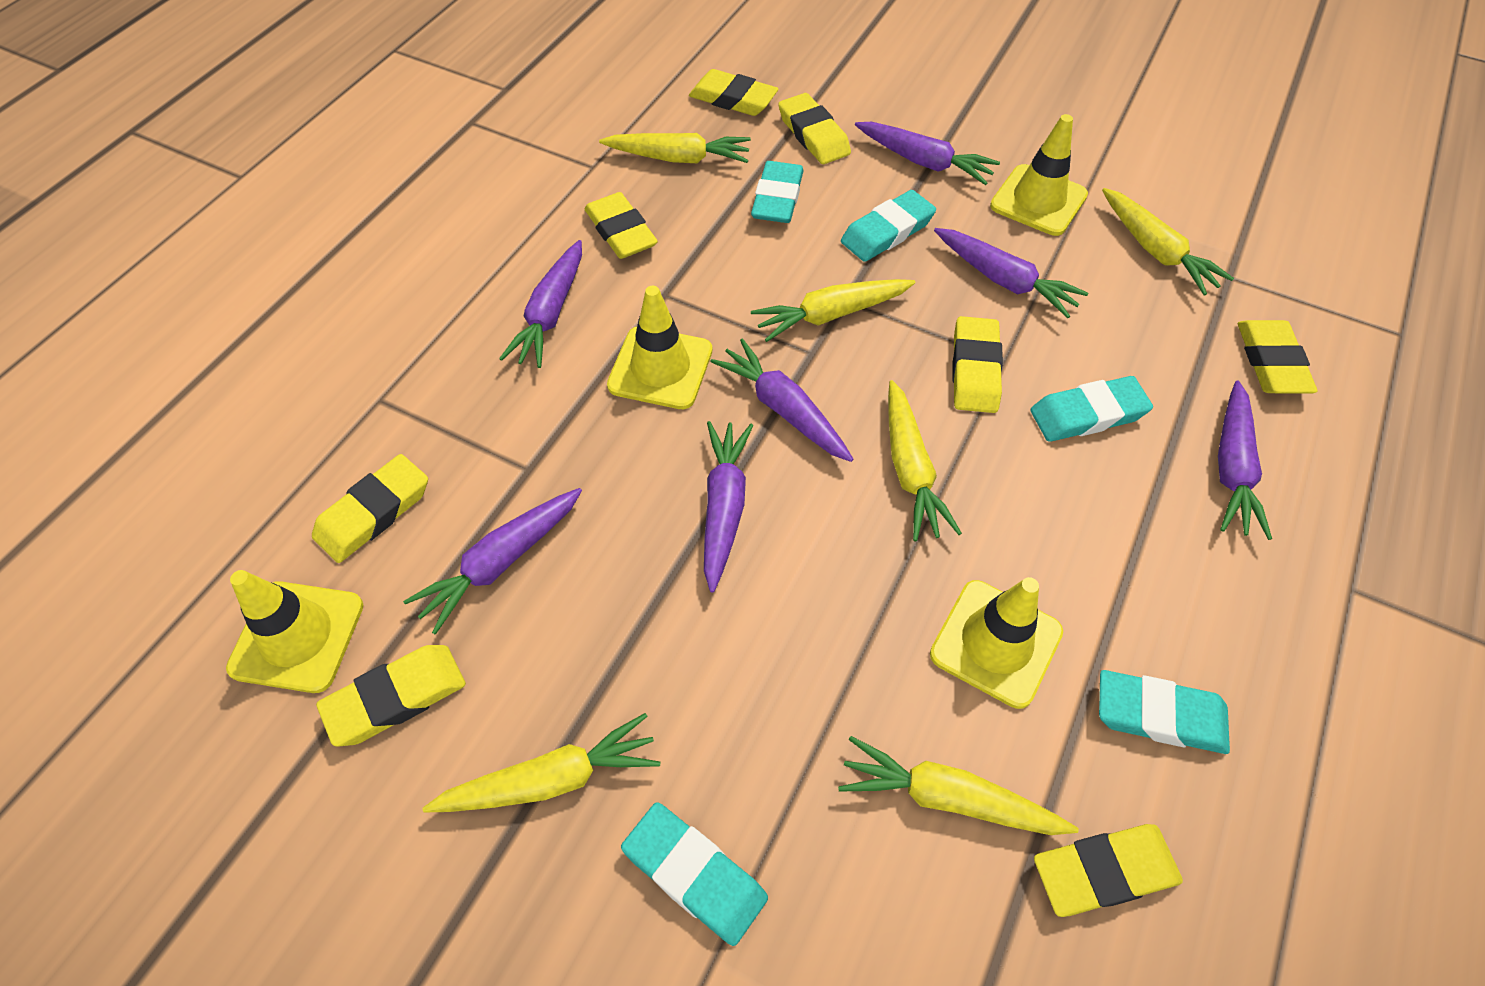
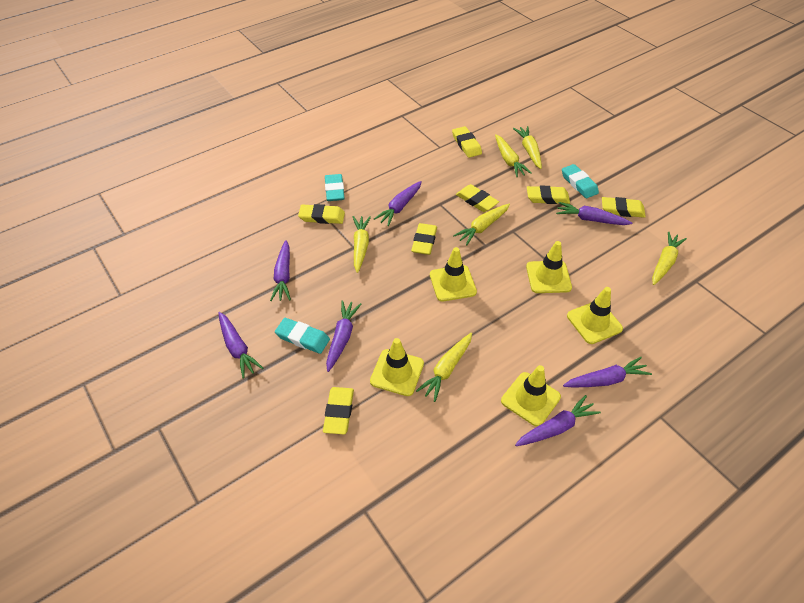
turquoise eraser: 5 -> 3
yellow eraser: 8 -> 7
yellow traffic cone: 4 -> 5

